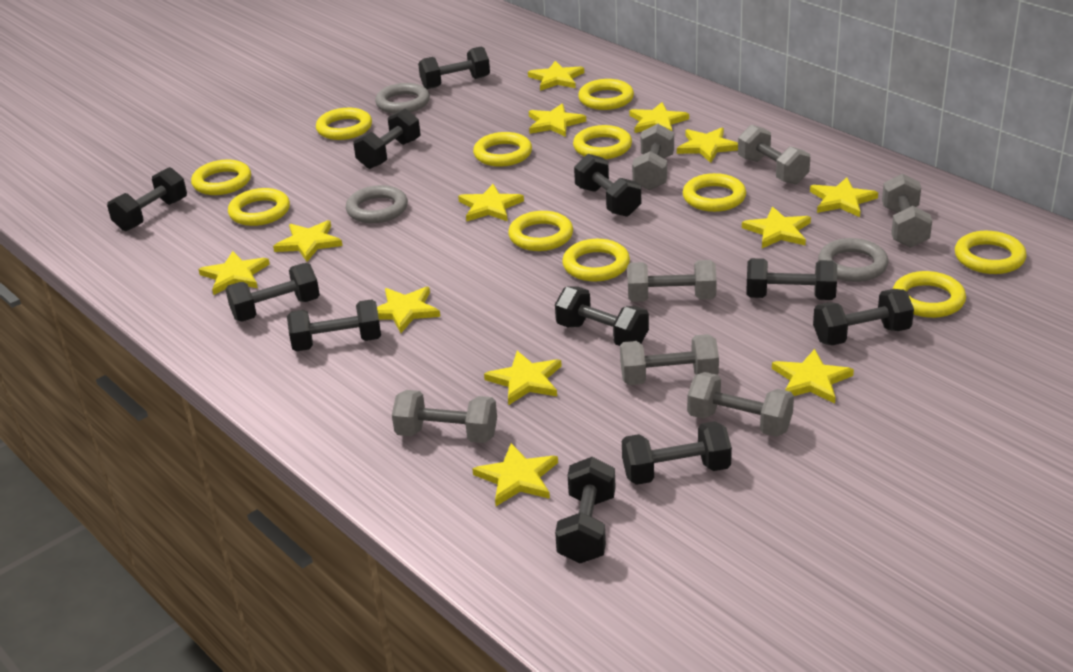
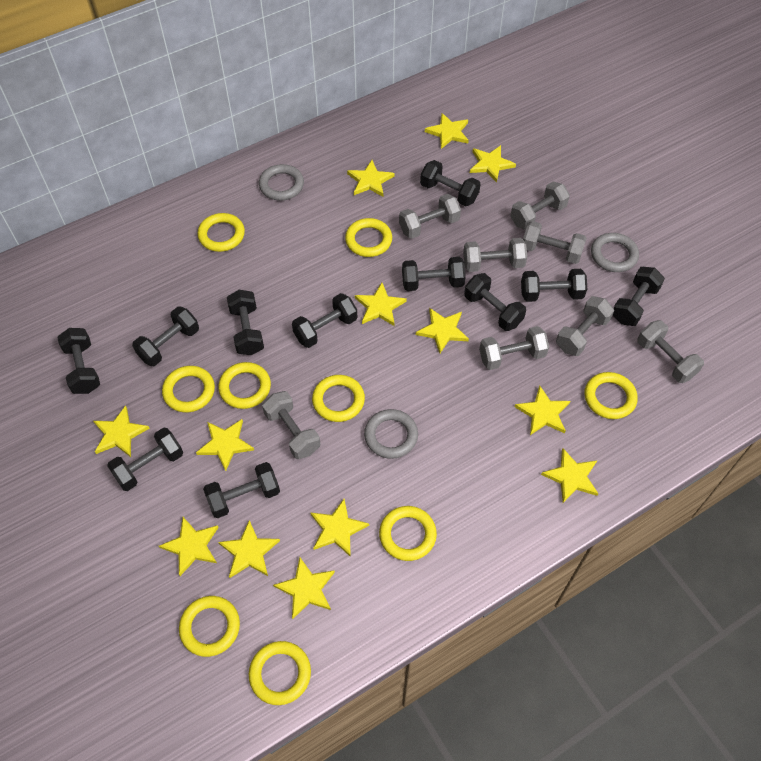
grey dumbbell: 7 -> 8
yellow ring: 11 -> 9

